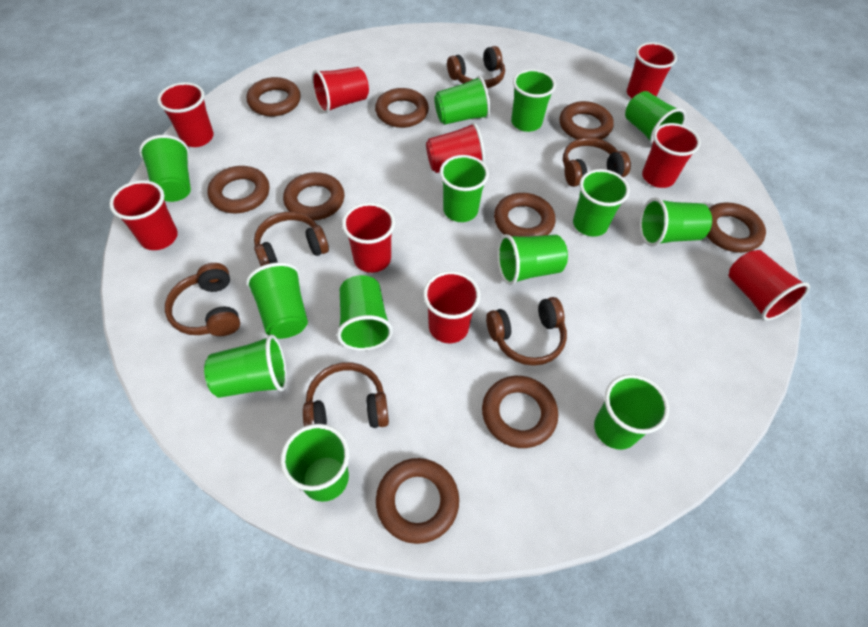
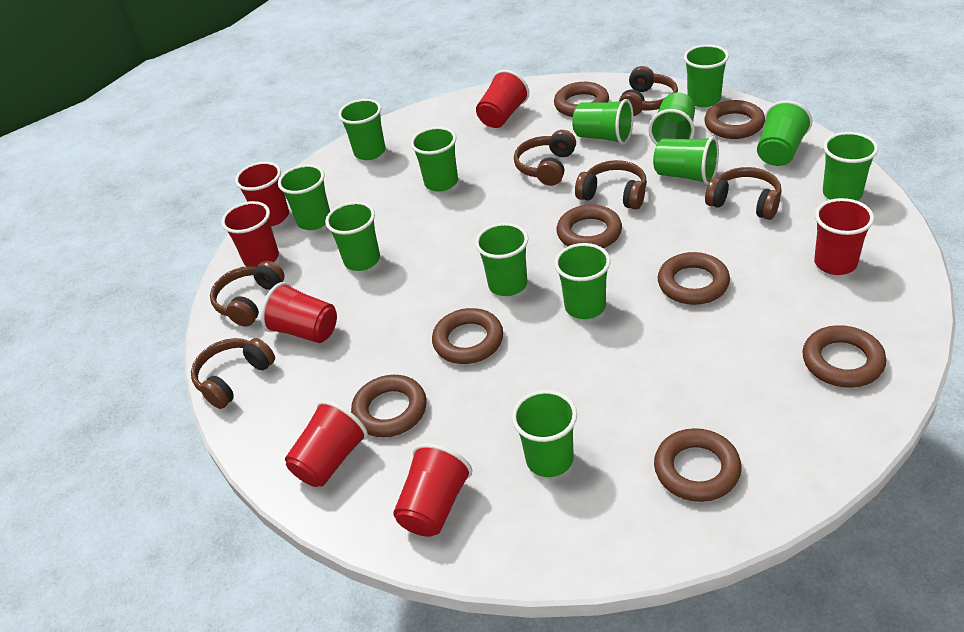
brown ring: 9 -> 8
red cup: 9 -> 7

